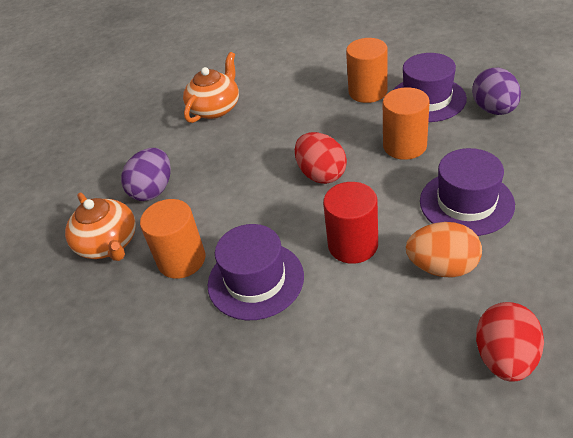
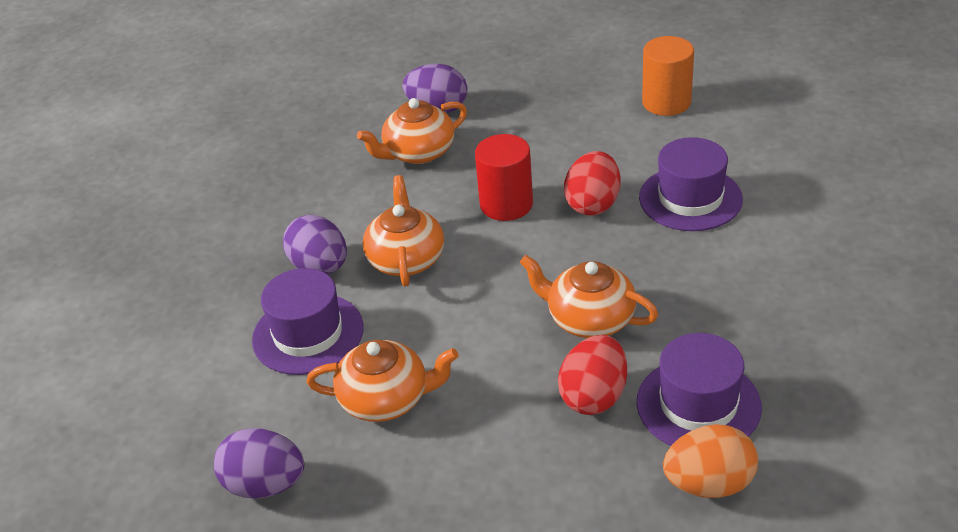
orange cylinder: 3 -> 1
orange teapot: 2 -> 4
purple egg: 2 -> 3

